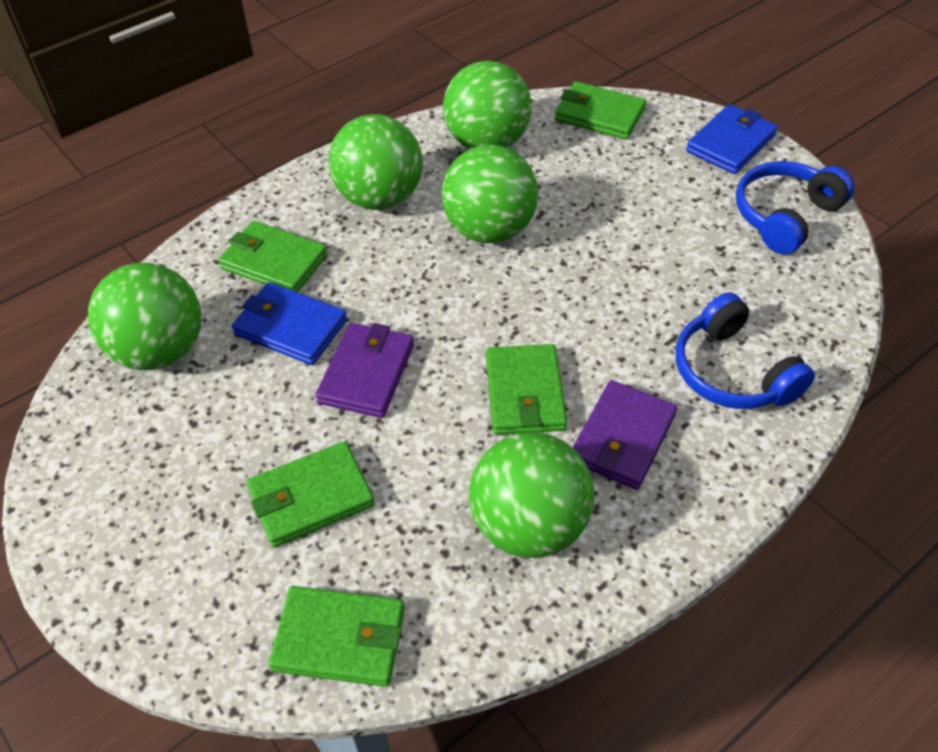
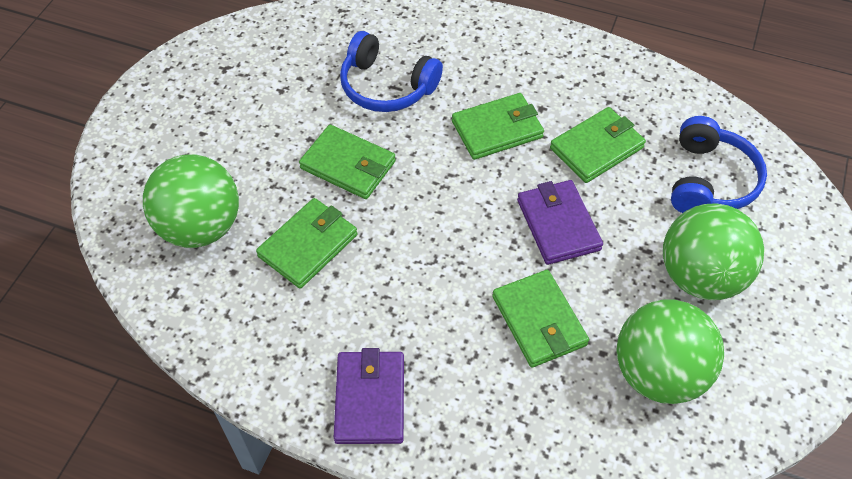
blue wallet: 2 -> 0
green ball: 5 -> 3

